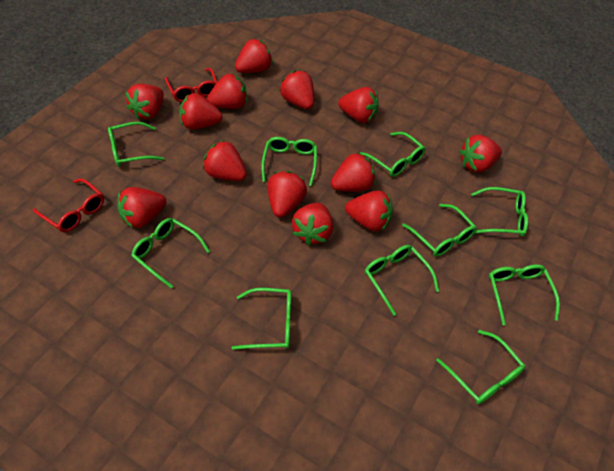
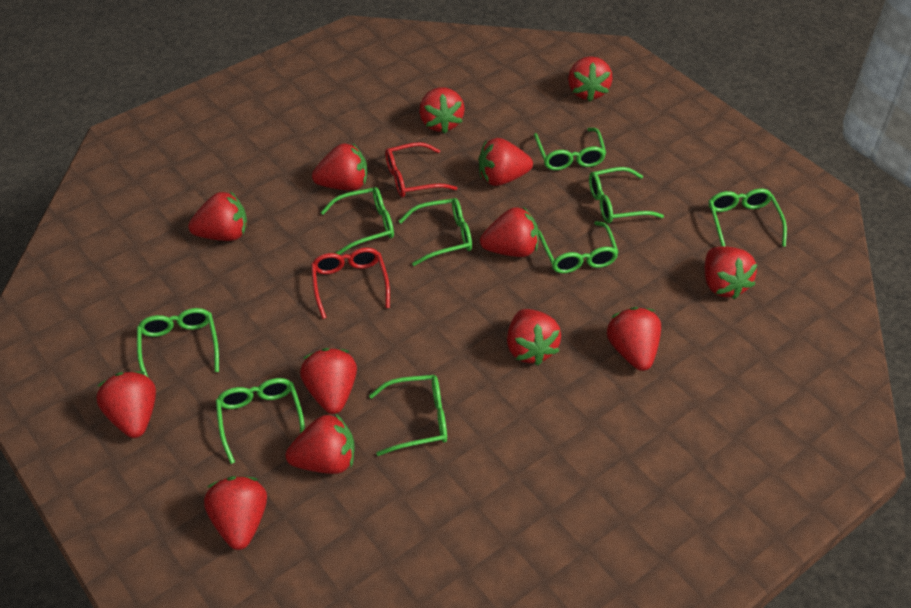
green glasses: 10 -> 9

